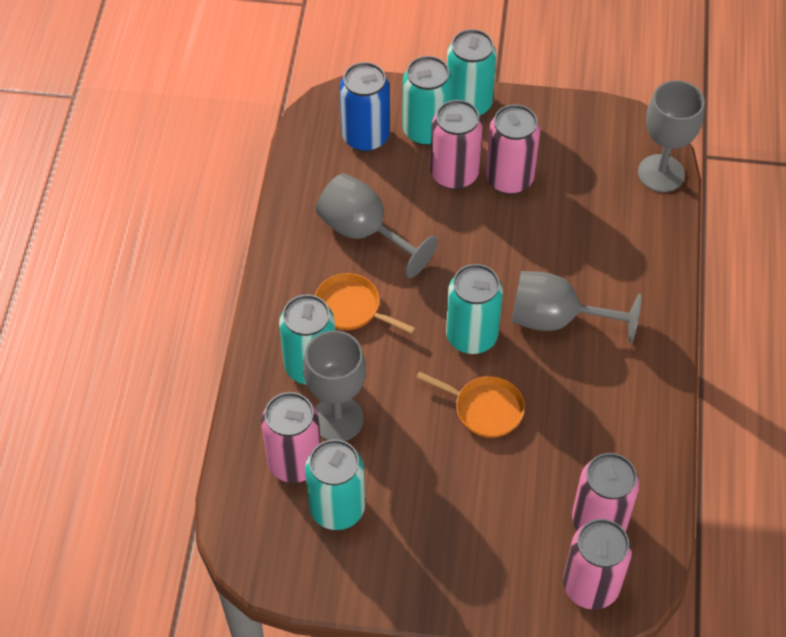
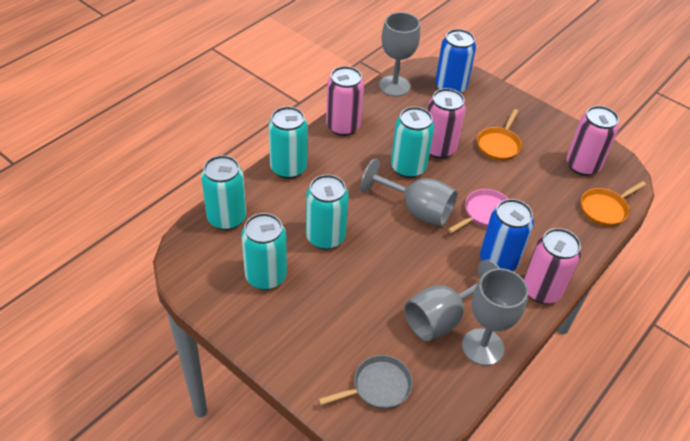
blue can: 1 -> 2
grey pan: 0 -> 1
pink can: 5 -> 4
pink pan: 0 -> 1

